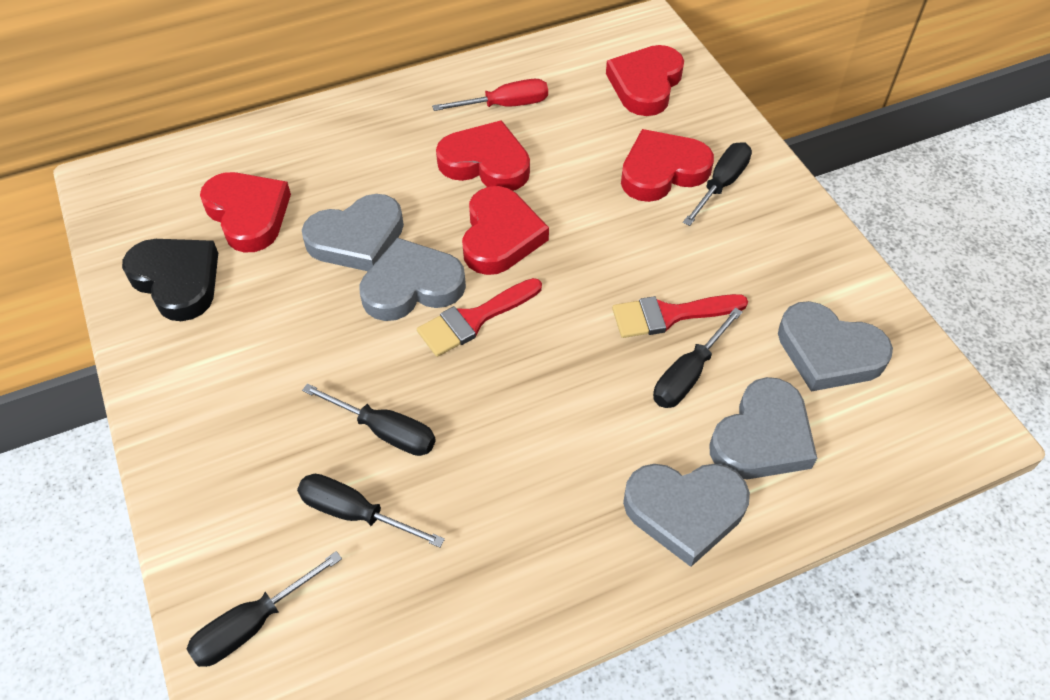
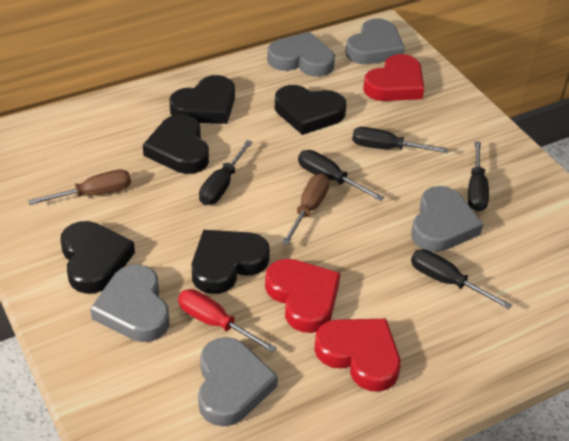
black heart: 1 -> 5
brown screwdriver: 0 -> 2
red brush: 2 -> 0
red heart: 5 -> 3

